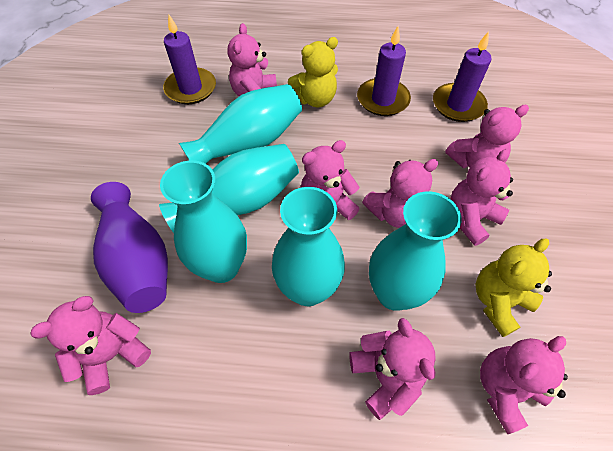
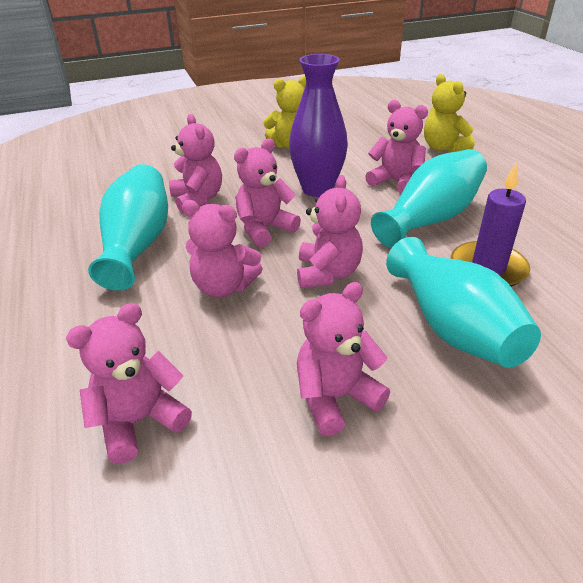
pink teddy bear: 8 -> 7
purple candle: 3 -> 1
turquoise vase: 5 -> 3

